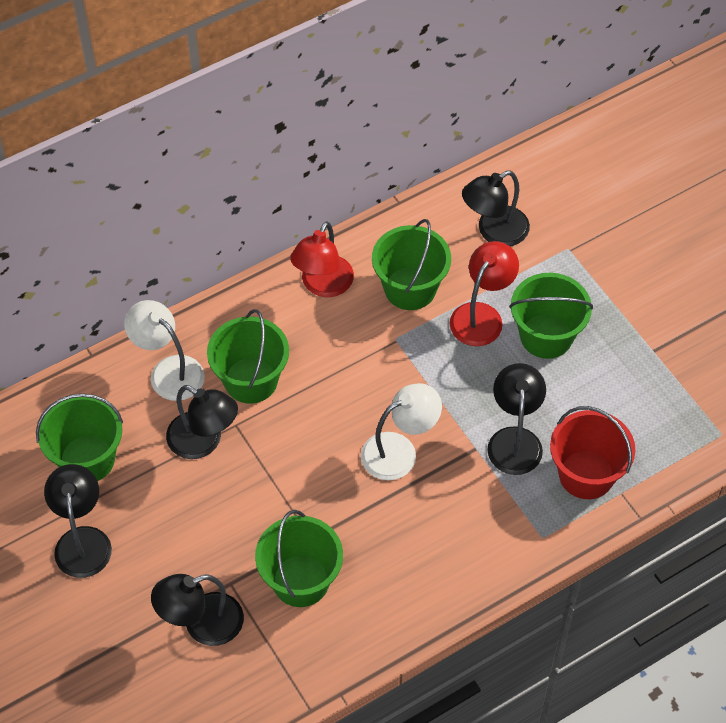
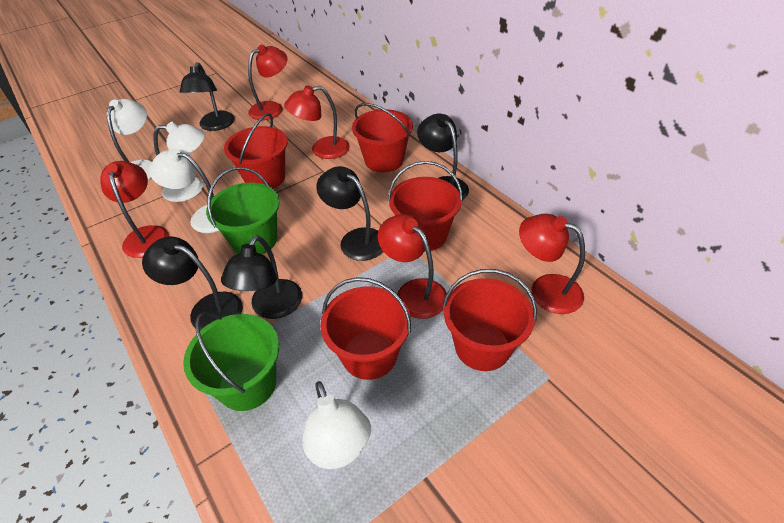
green bucket: 5 -> 2
red bucket: 1 -> 5
red lamp: 2 -> 5
white lamp: 2 -> 4

